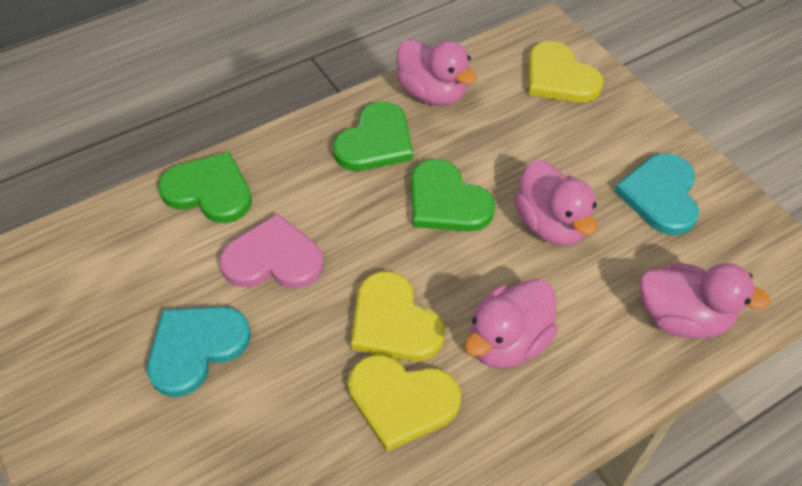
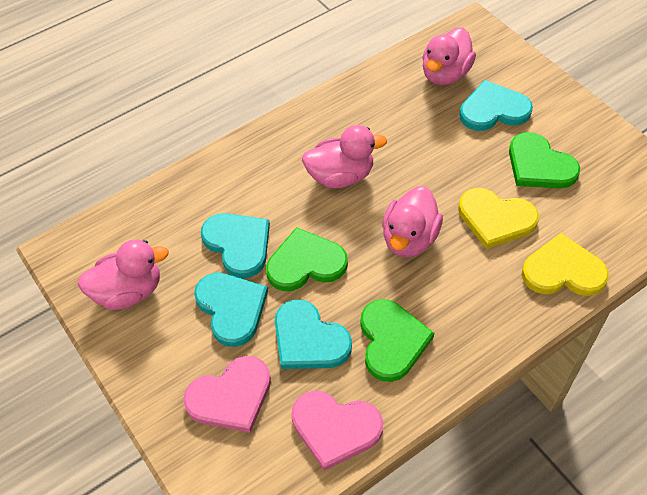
pink heart: 1 -> 2
turquoise heart: 2 -> 4
yellow heart: 3 -> 2

